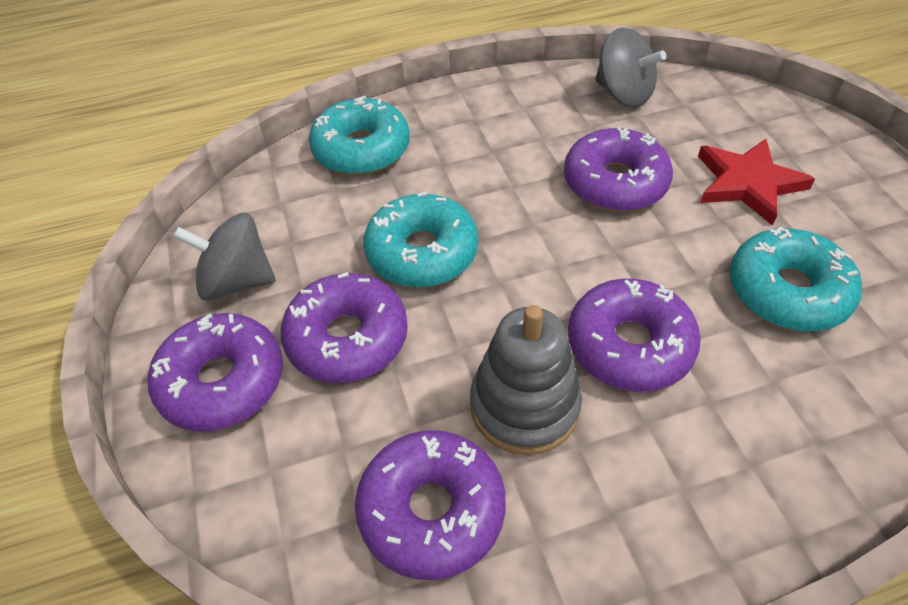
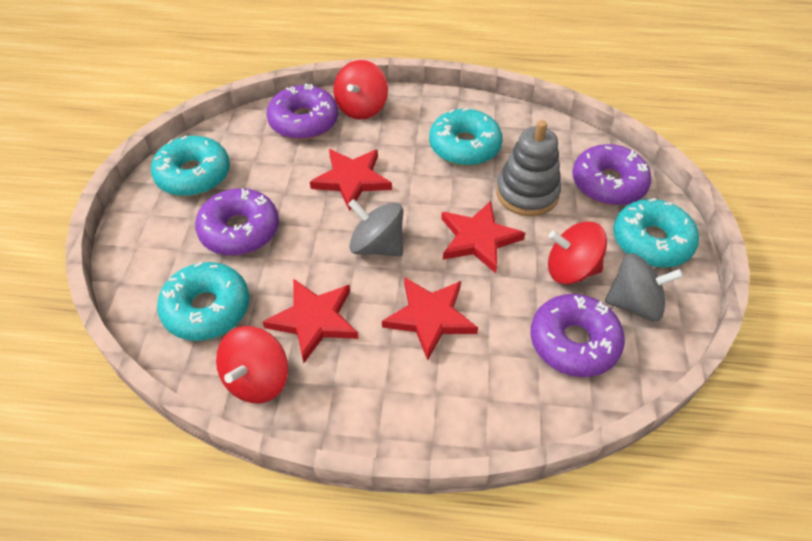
purple donut: 5 -> 4
red spinning top: 0 -> 3
red star: 1 -> 4
turquoise donut: 3 -> 4

